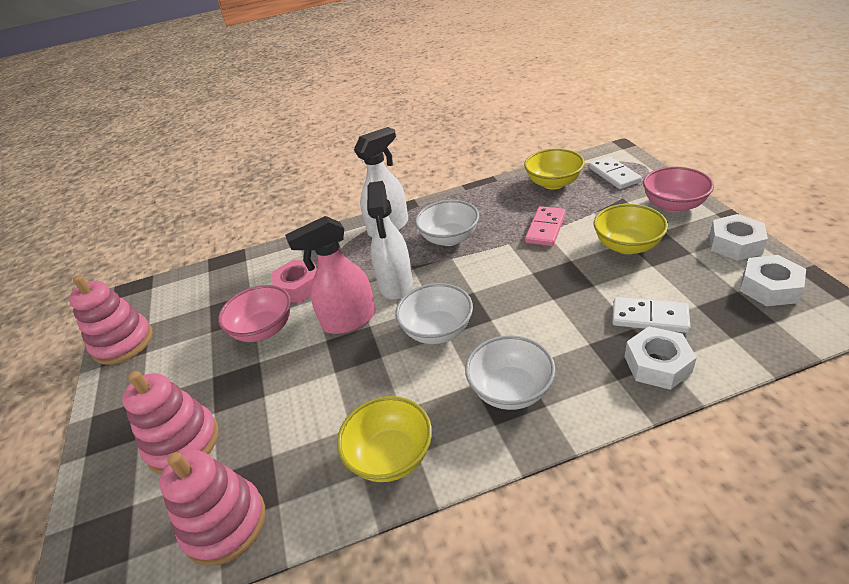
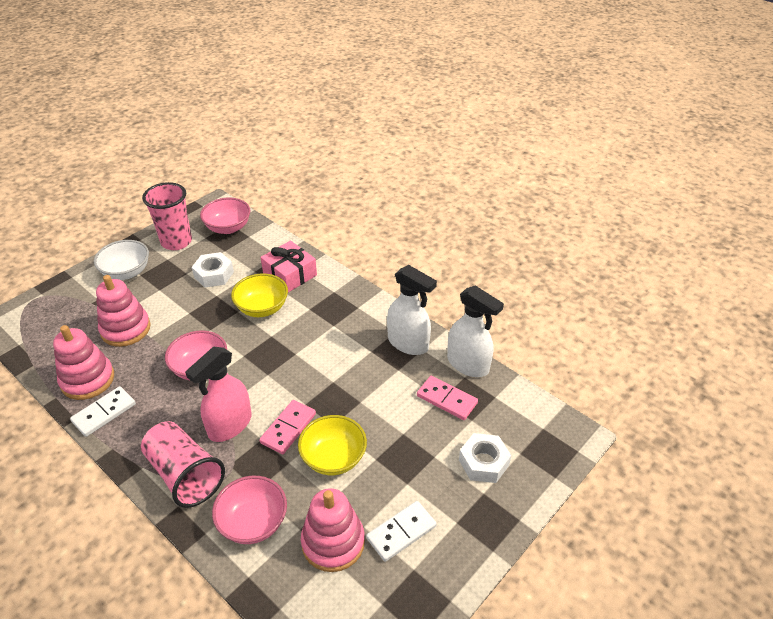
pink bowl: 2 -> 3
pink cup: 0 -> 2
pink domino: 1 -> 2
pink gift: 0 -> 1
pink nut: 1 -> 0
white bowl: 3 -> 1
white nut: 3 -> 2
yellow bowl: 3 -> 2

